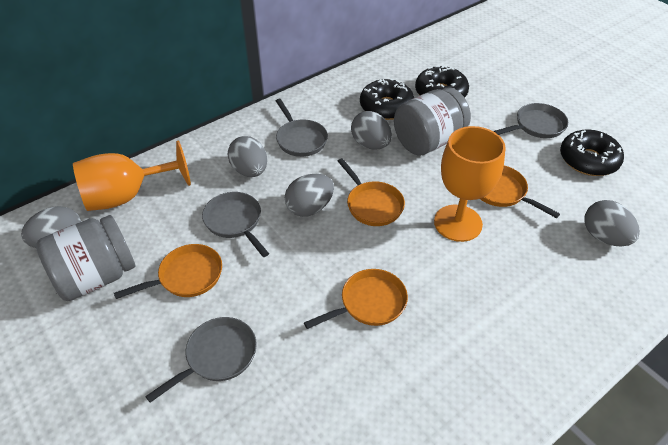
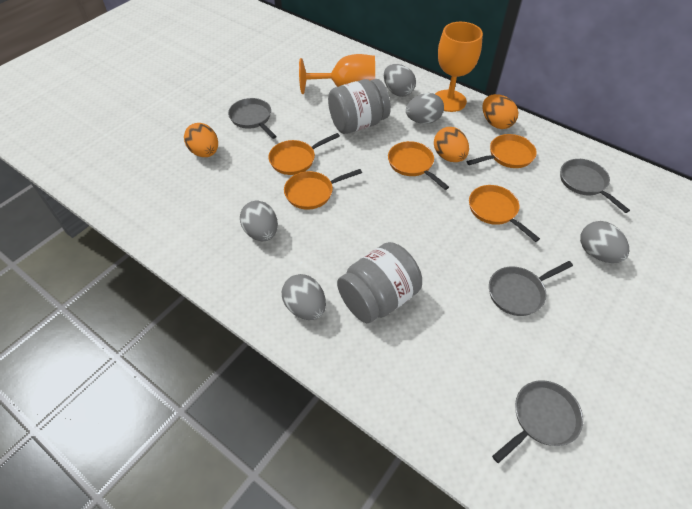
black donut: 3 -> 0
orange egg: 0 -> 3
orange pan: 4 -> 5

